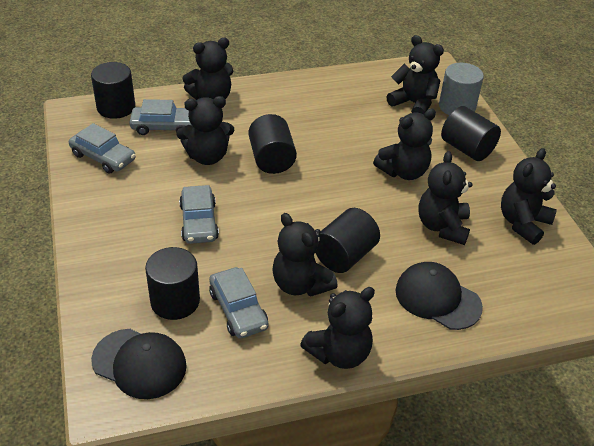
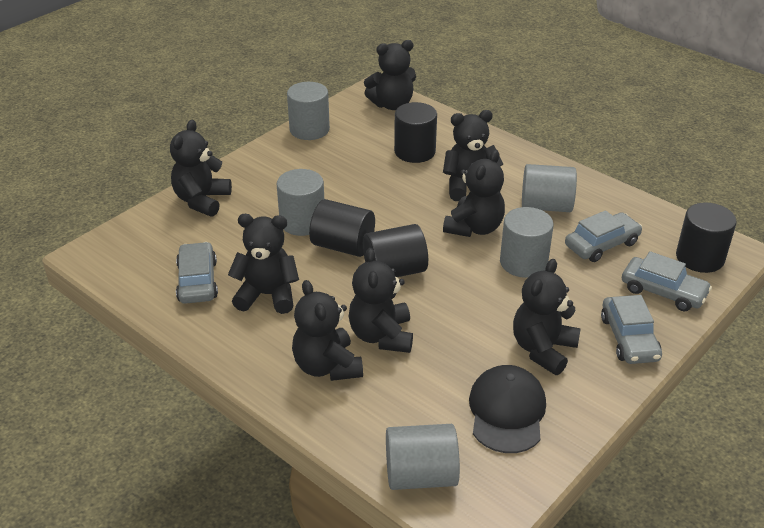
black cap: 2 -> 1
black cylinder: 5 -> 4
grey cylinder: 1 -> 5

